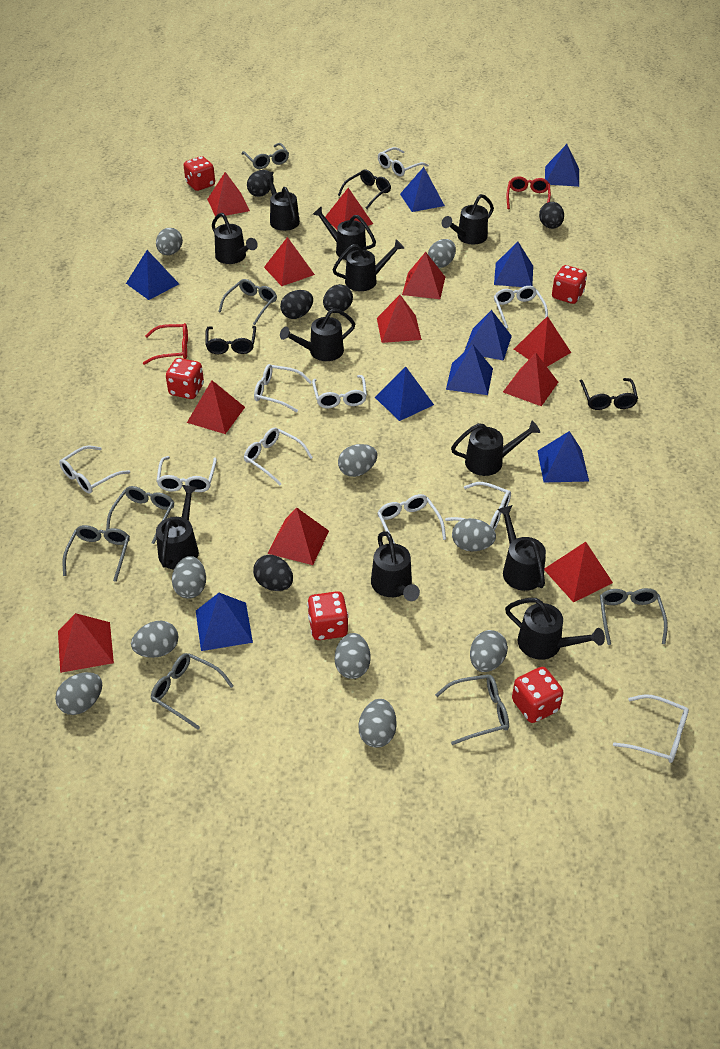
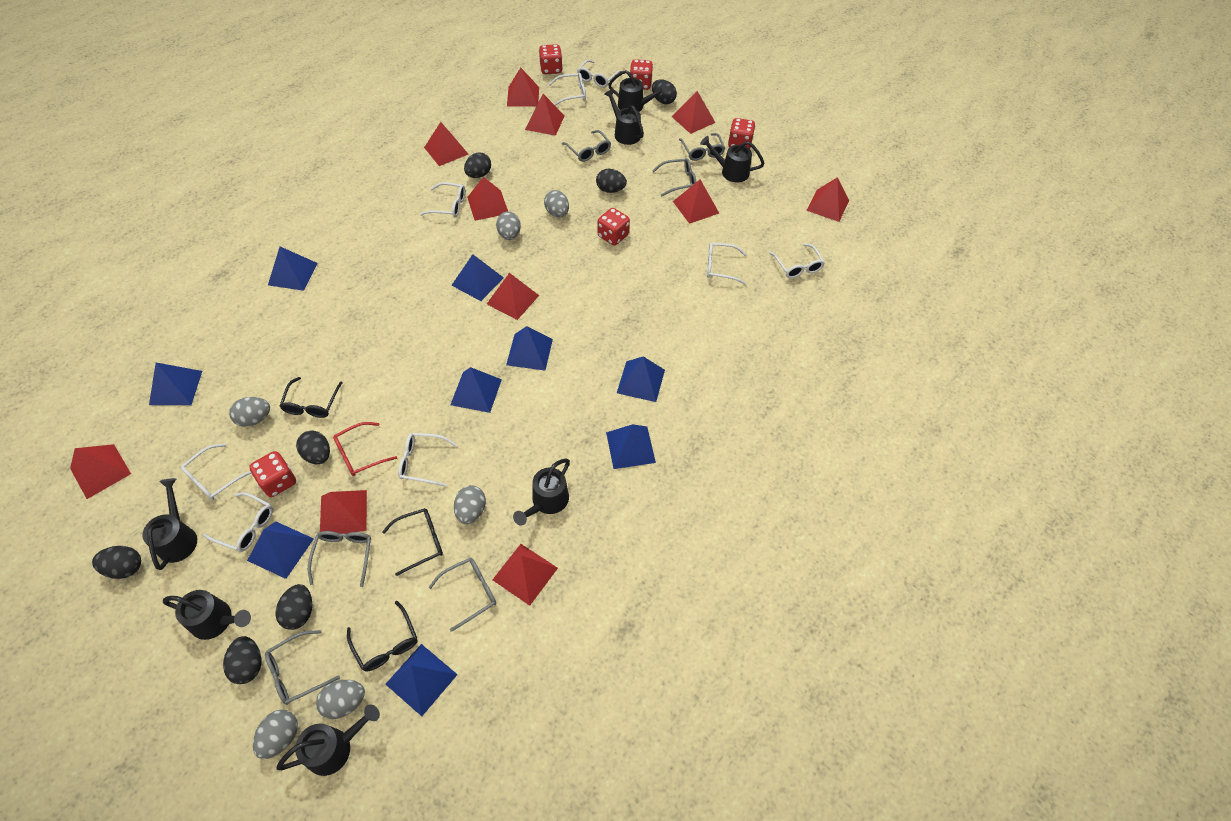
black egg: 5 -> 7
black watering can: 11 -> 7
grey egg: 10 -> 6
grey glasses: 7 -> 6
red glasses: 2 -> 1
white glasses: 10 -> 8

